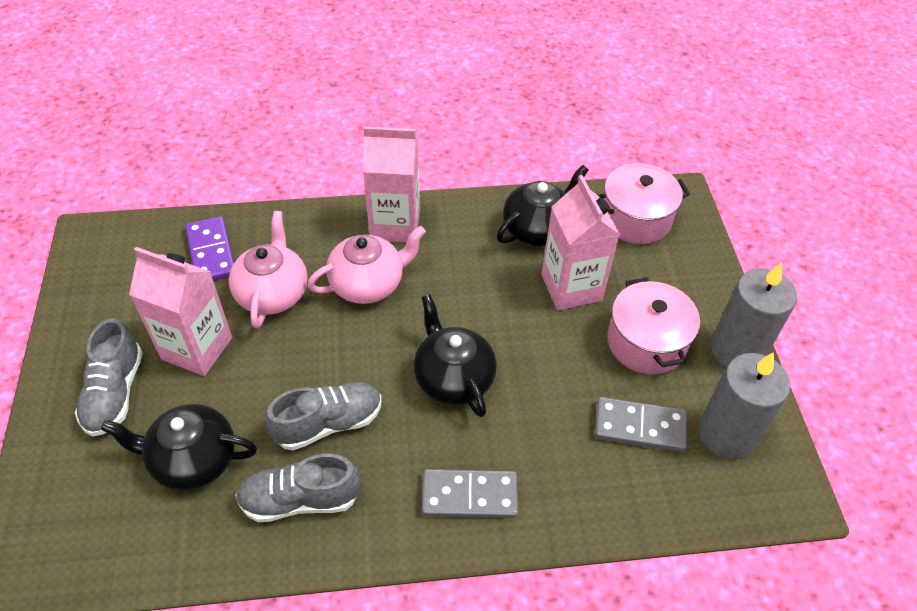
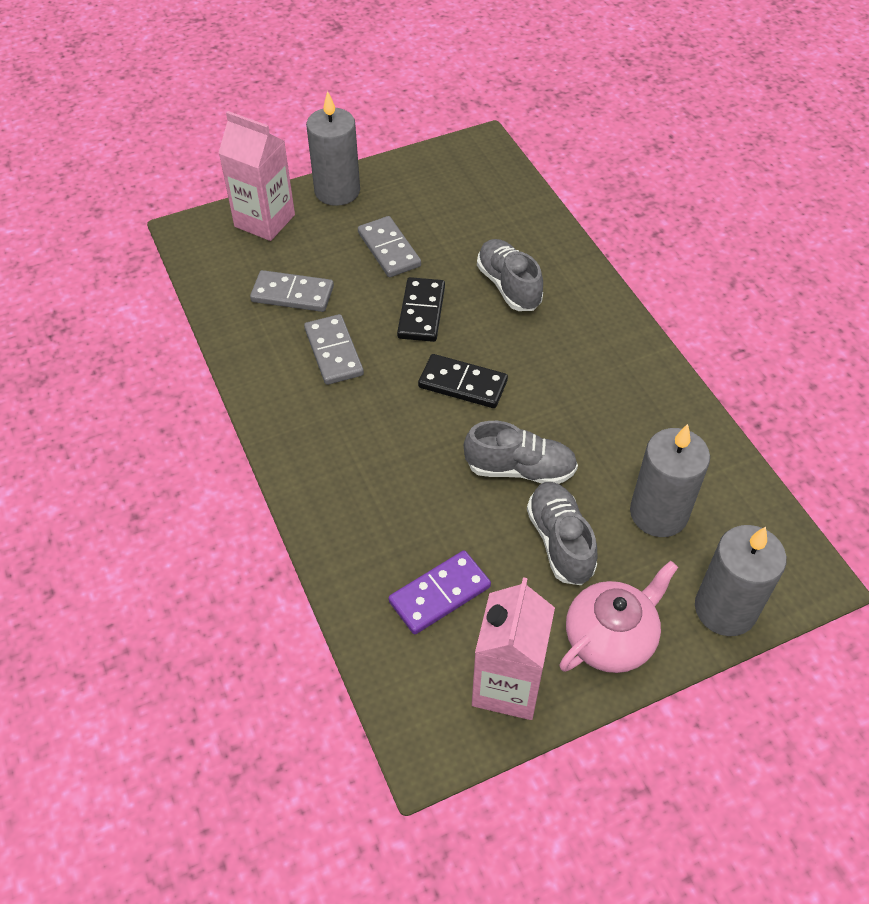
black domino: 0 -> 2
black teapot: 3 -> 0
grey candle: 2 -> 3
grey domino: 2 -> 3
pink carton: 3 -> 2
pink pot: 2 -> 0
pink teapot: 2 -> 1

